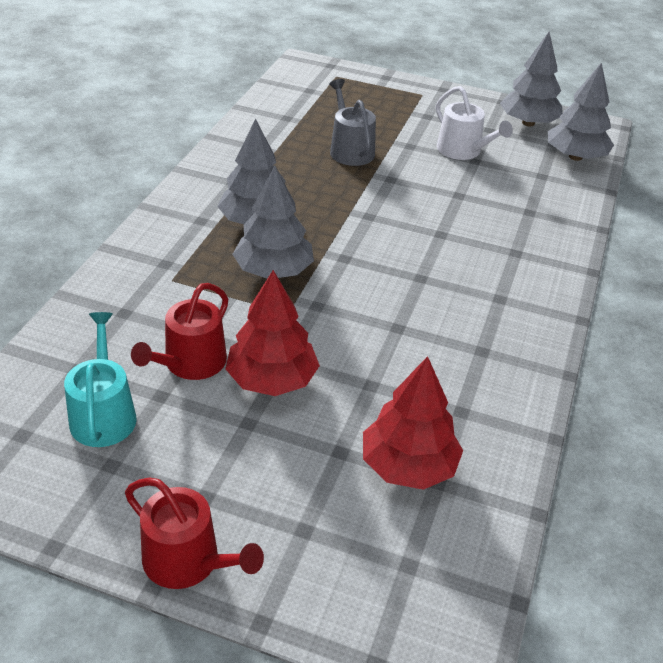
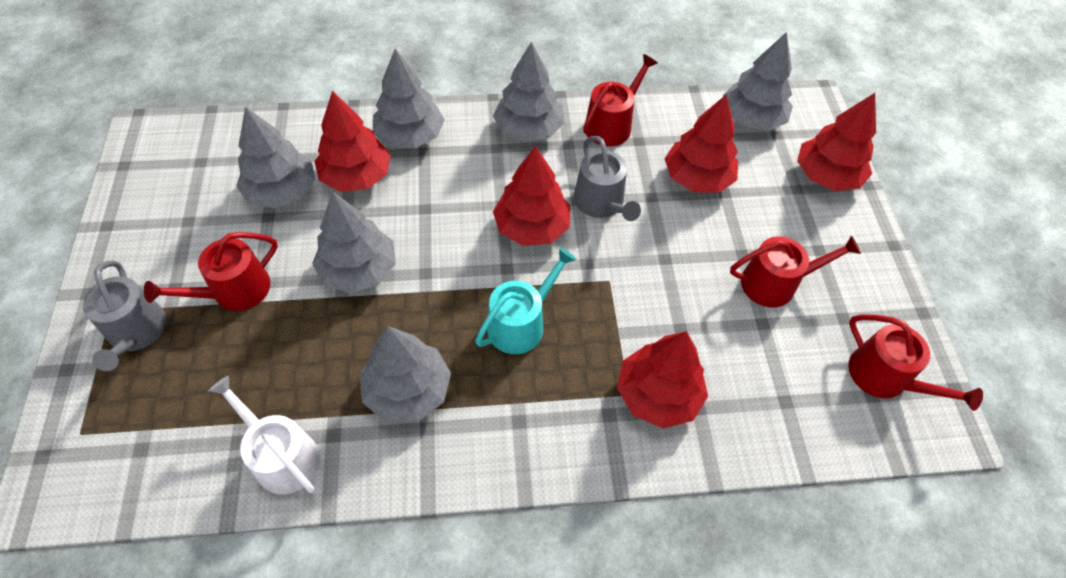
grey tree: 4 -> 6
grey watering can: 1 -> 2
red tree: 2 -> 5
red watering can: 2 -> 4

